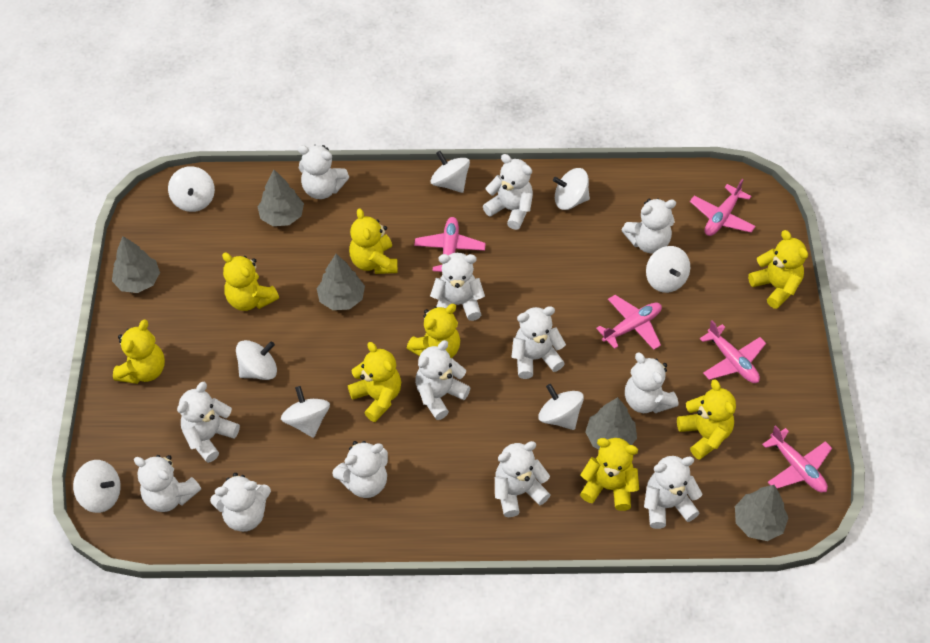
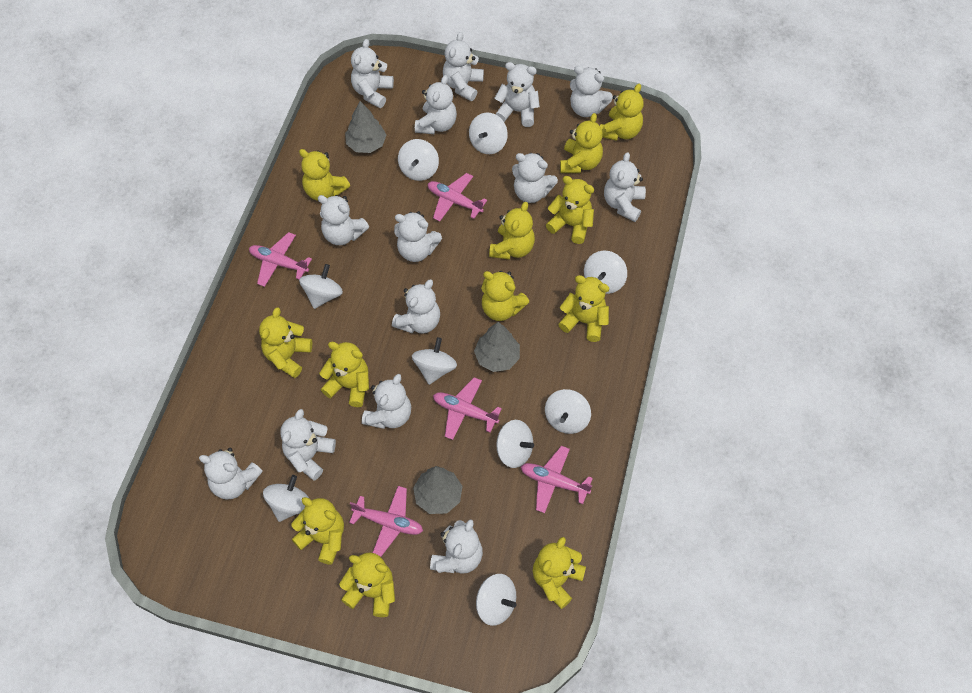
grey tree: 5 -> 3
white spinning top: 8 -> 9
white teddy bear: 13 -> 14
yellow teddy bear: 8 -> 12

